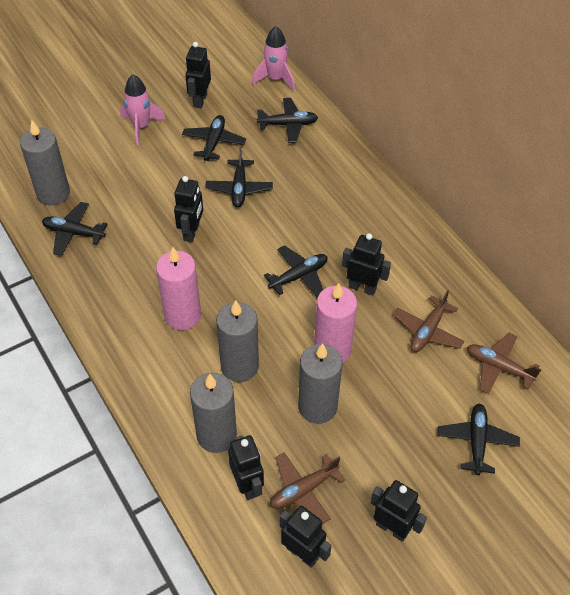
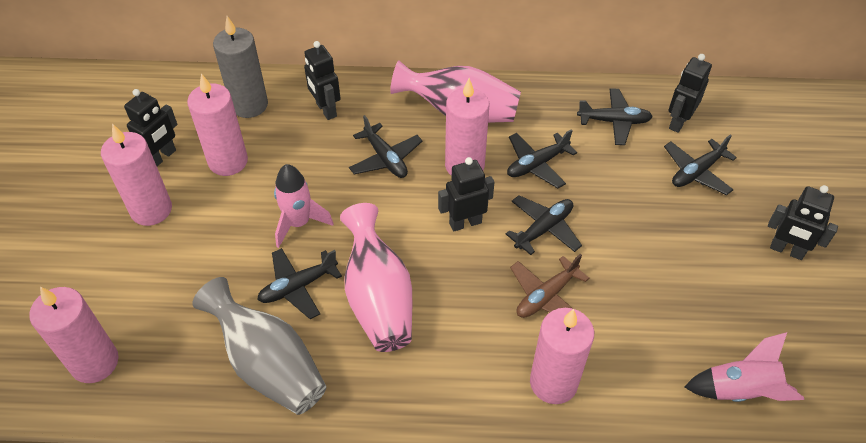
black robot: 6 -> 5
brown plane: 3 -> 1
grey candle: 4 -> 1
grey vase: 0 -> 1
pink candle: 2 -> 5
pink vase: 0 -> 2

